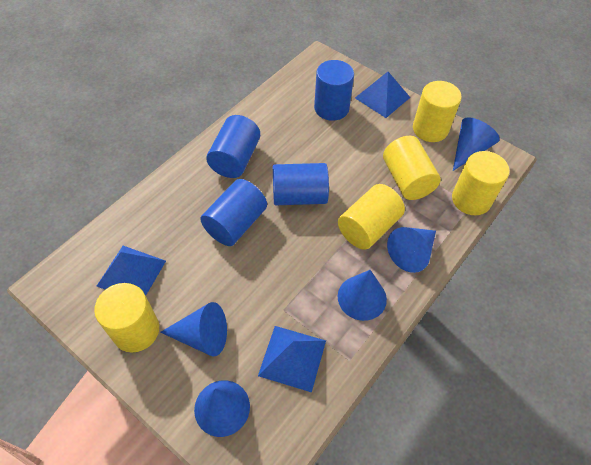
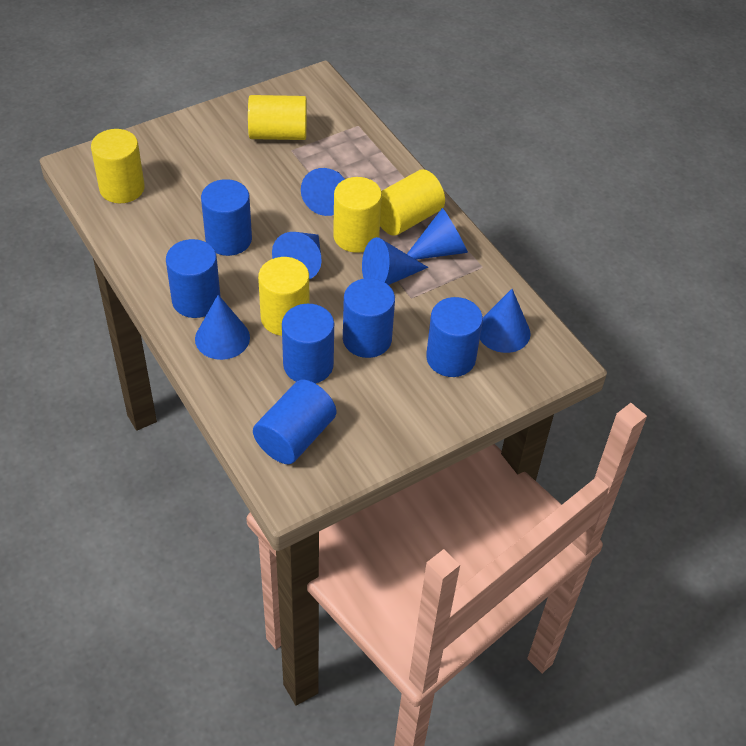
blue cone: 5 -> 6
blue cylinder: 4 -> 6
blue pyramid: 3 -> 0

